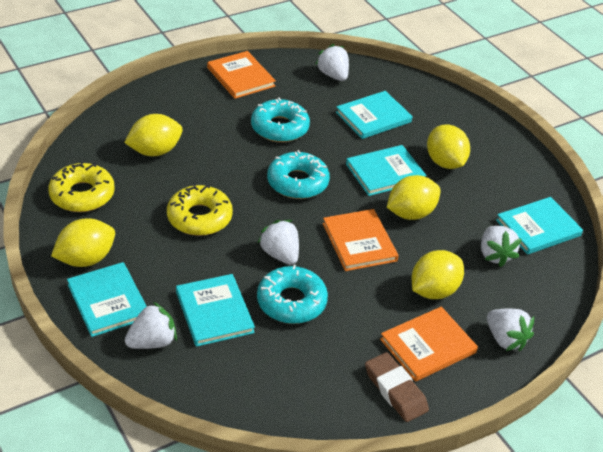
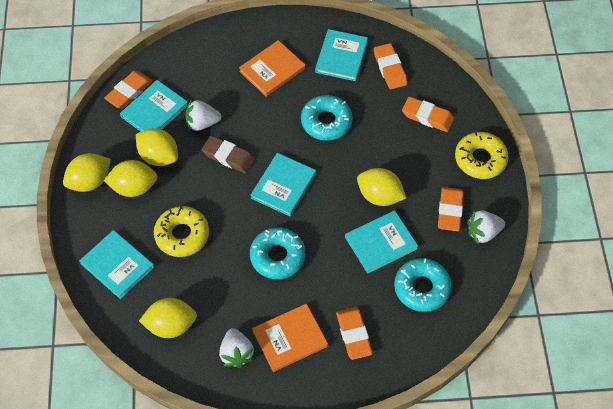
orange book: 3 -> 2
orange eraser: 0 -> 5
white strawberry: 5 -> 3

